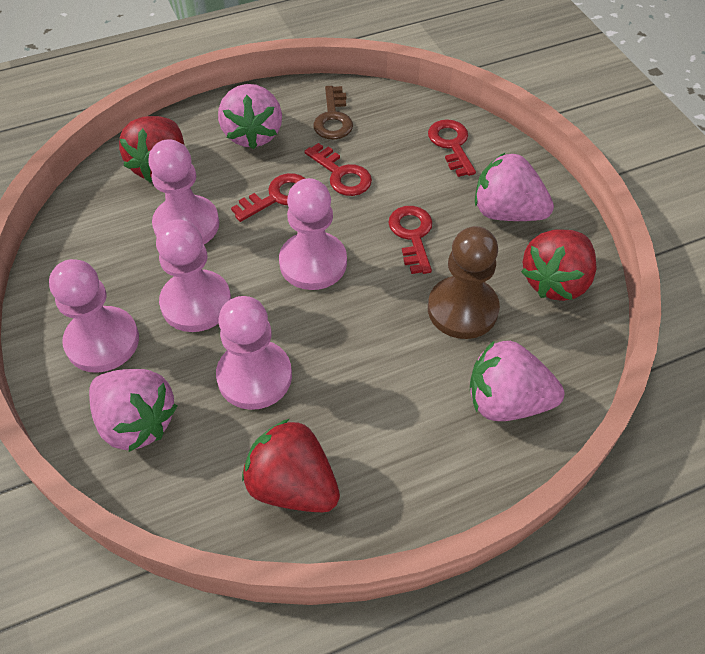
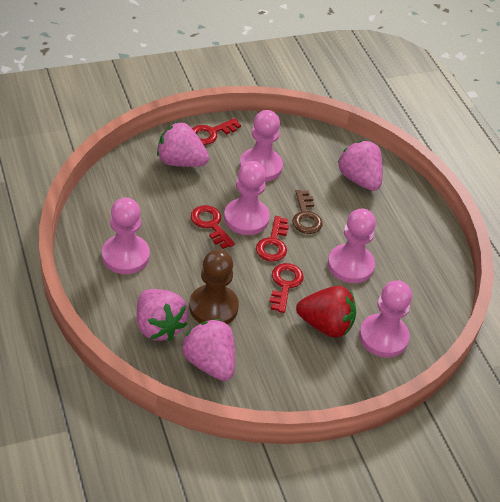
red strawberry: 3 -> 1

